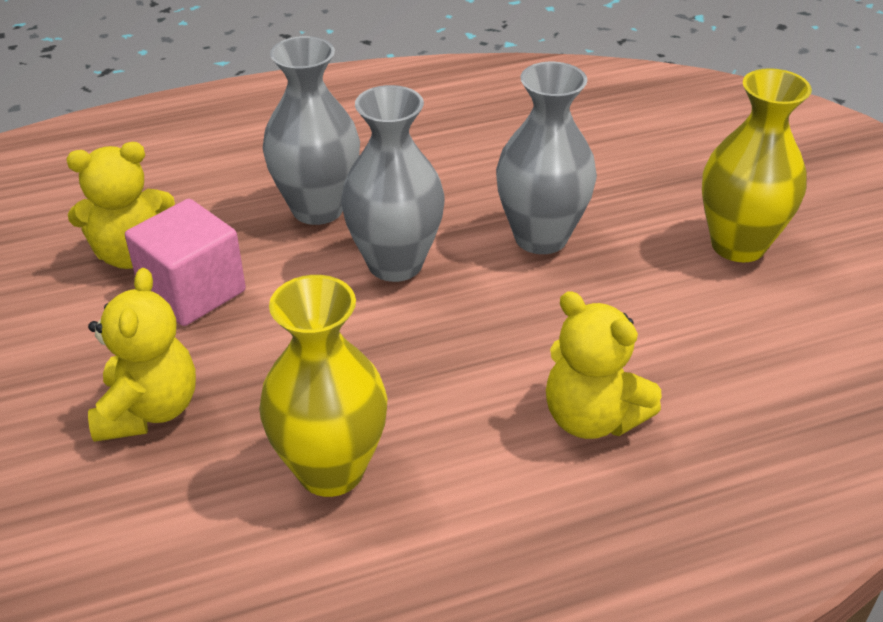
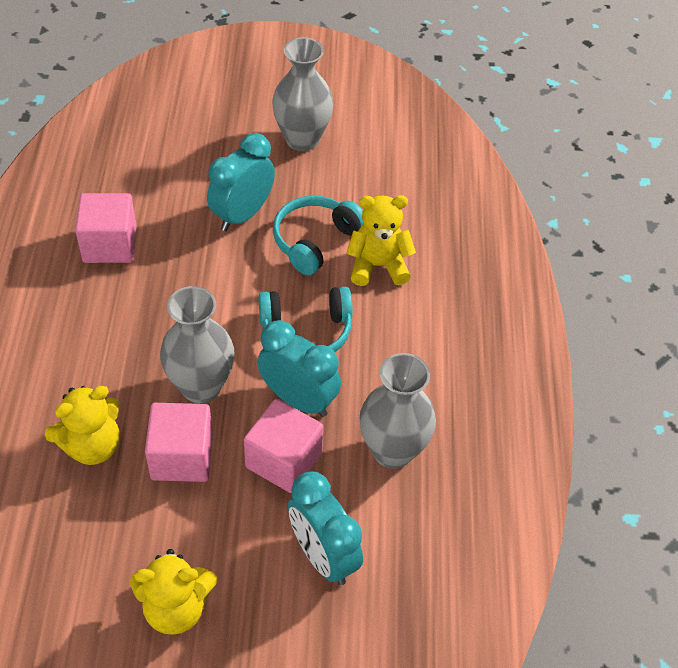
pink cube: 1 -> 3
turquoise clock: 0 -> 3
turquoise headphones: 0 -> 2
yellow vase: 2 -> 0

